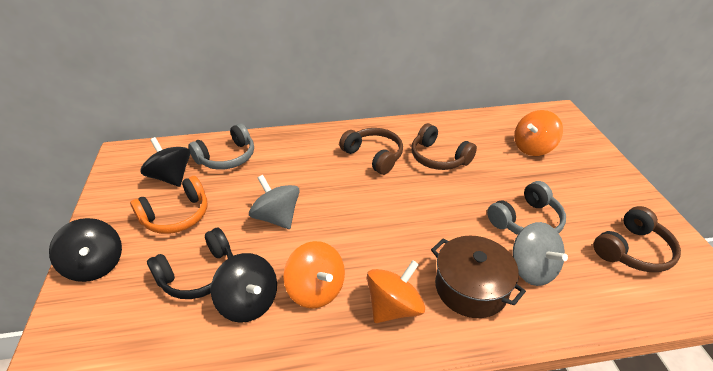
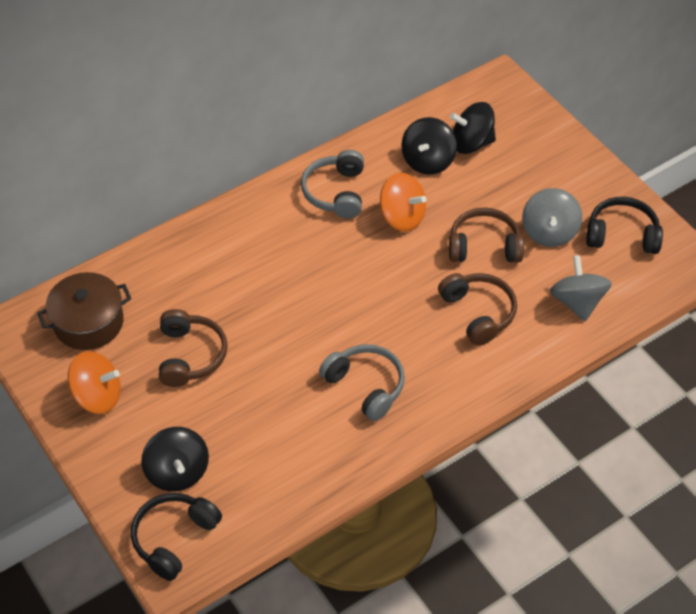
black headphones: 1 -> 2
orange headphones: 1 -> 0
orange spinning top: 3 -> 2

